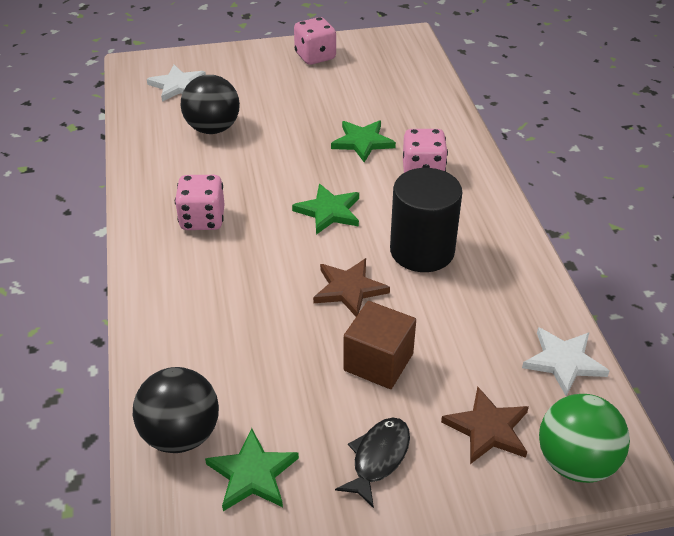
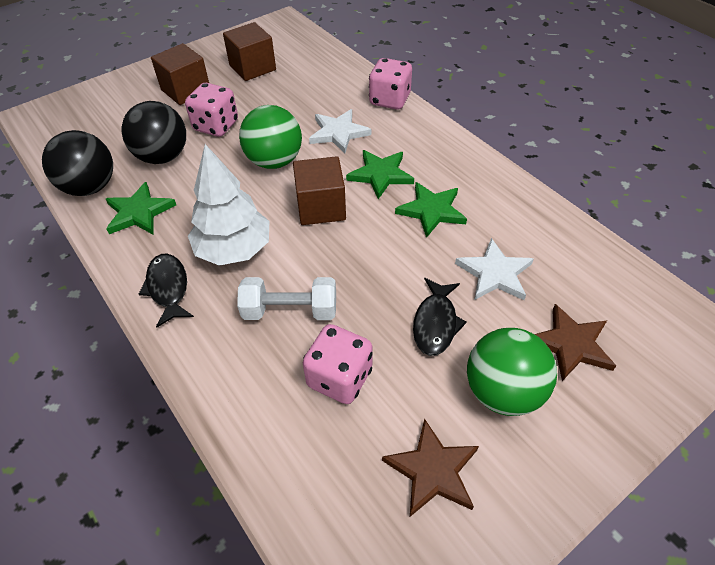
black cylinder: 1 -> 0
black fish: 1 -> 2
brown cube: 1 -> 3
green ball: 1 -> 2
white dumbbell: 0 -> 1
white tree: 0 -> 1

